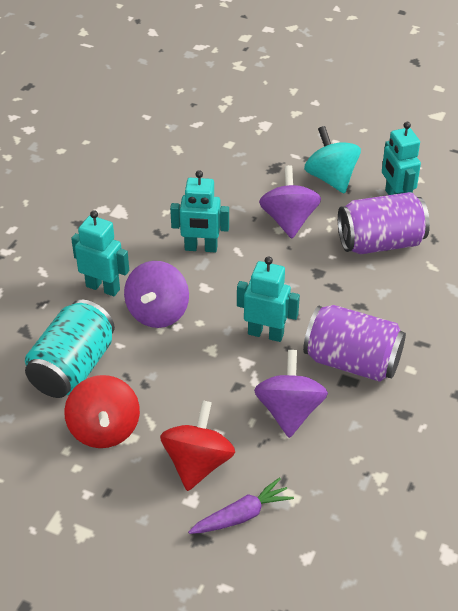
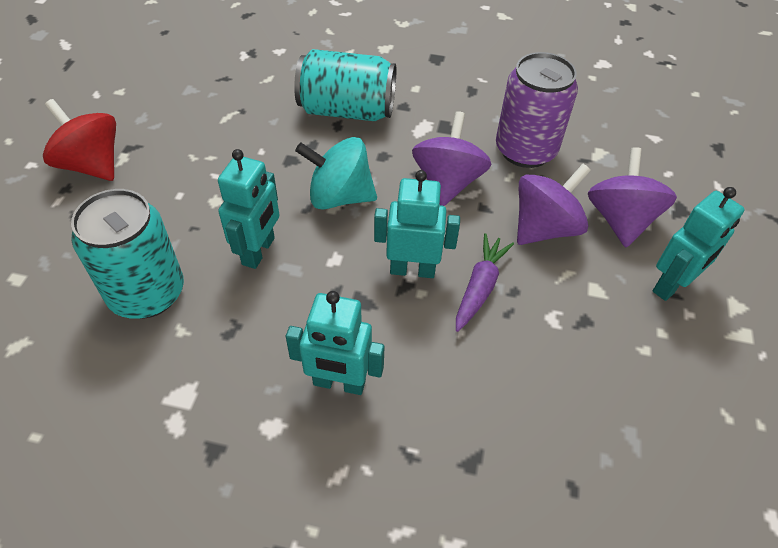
purple can: 2 -> 1
red spinning top: 2 -> 1
turquoise can: 1 -> 2

